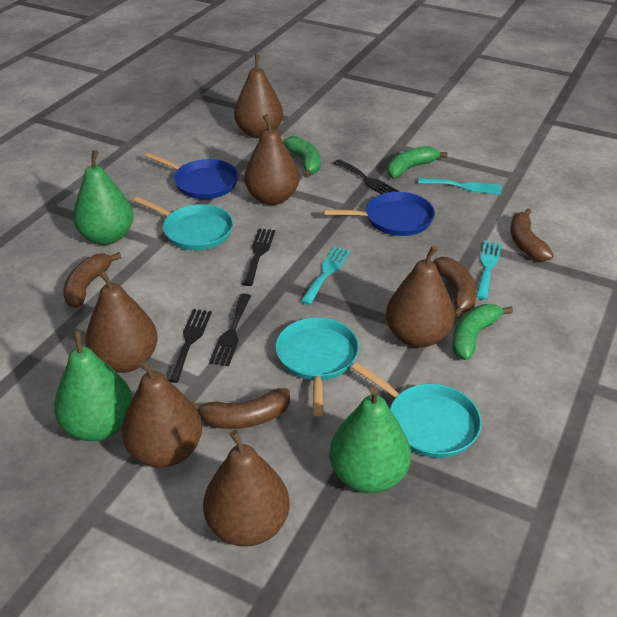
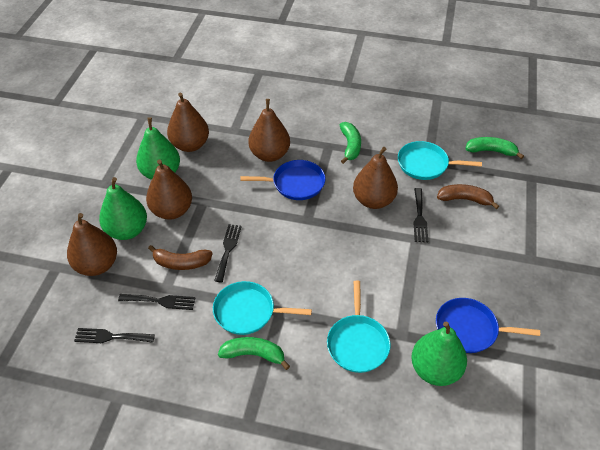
brown banana: 4 -> 2
brown pear: 6 -> 5
turquoise fork: 3 -> 0

